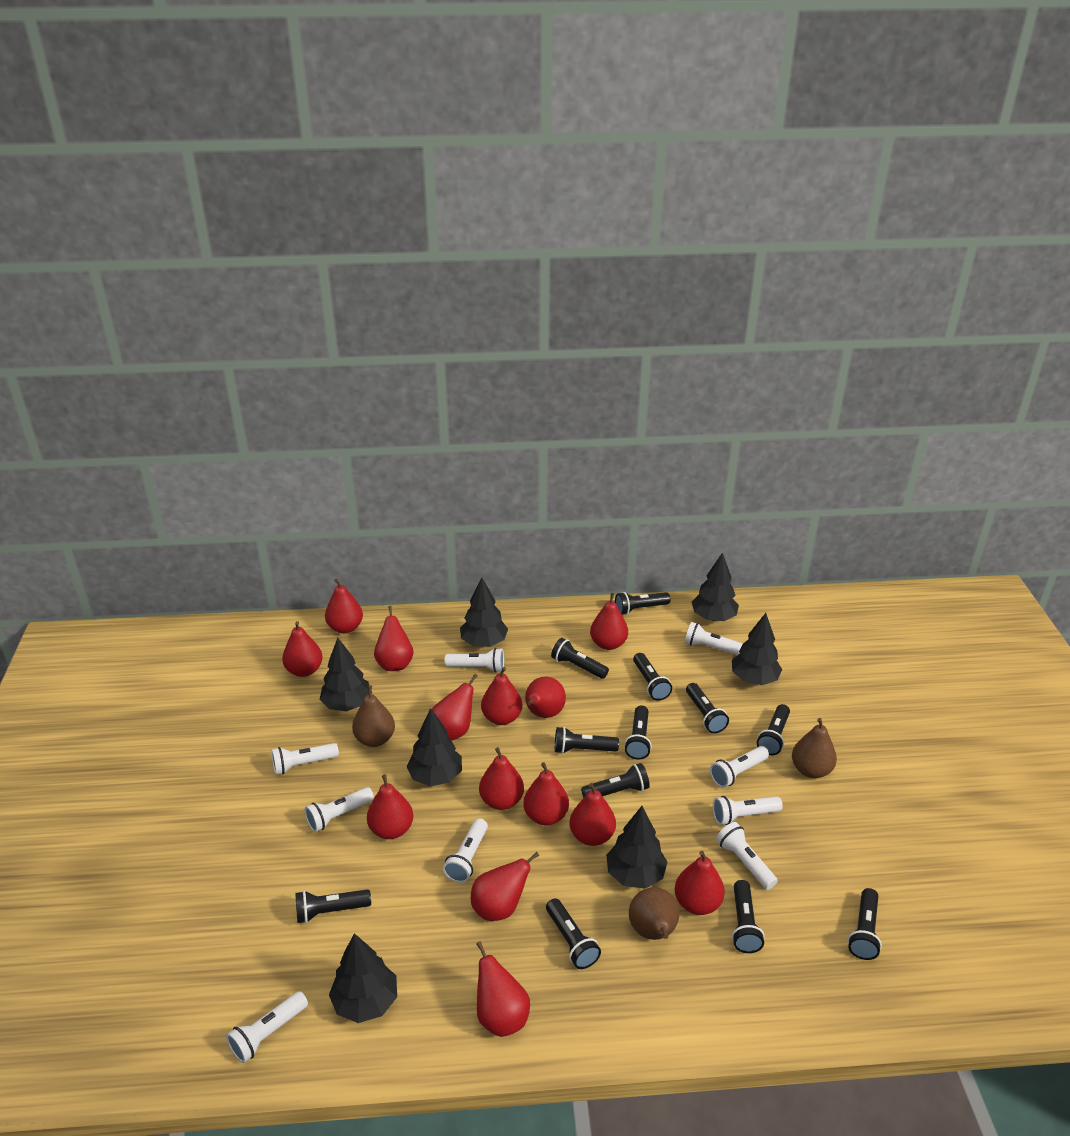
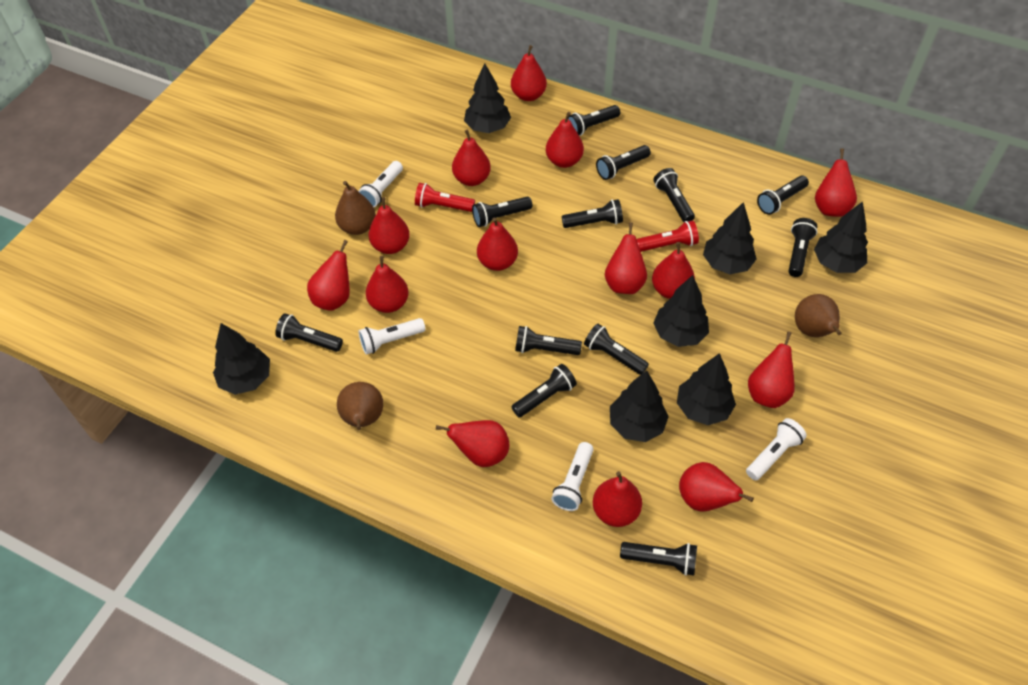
red flashlight: 0 -> 2
white flashlight: 9 -> 4

